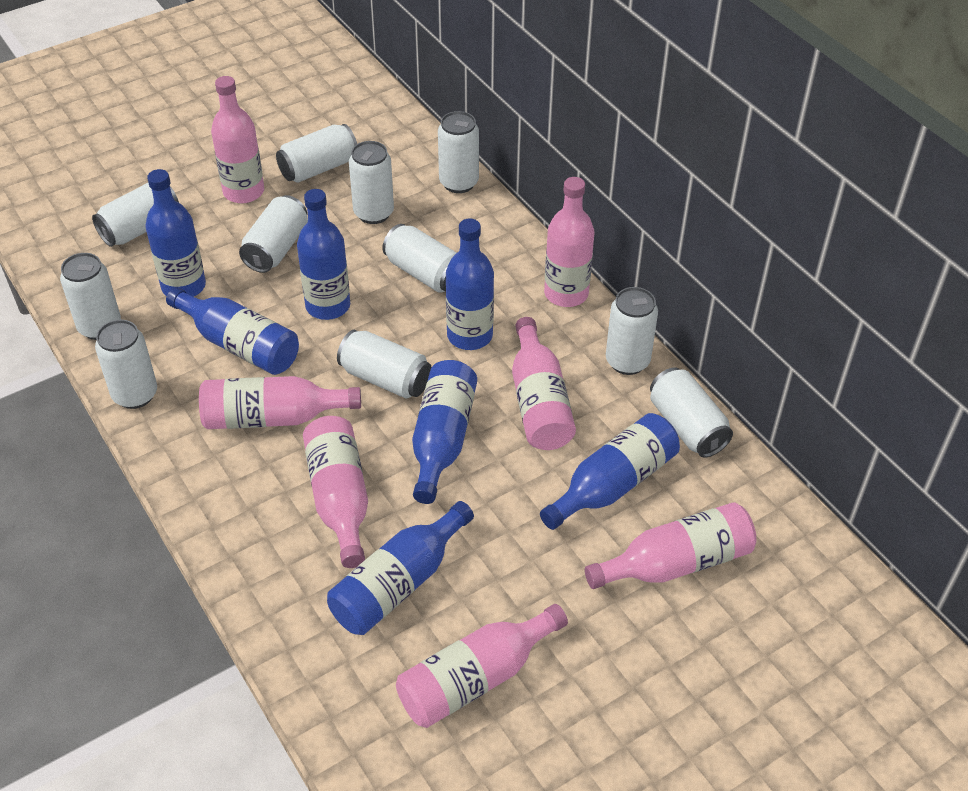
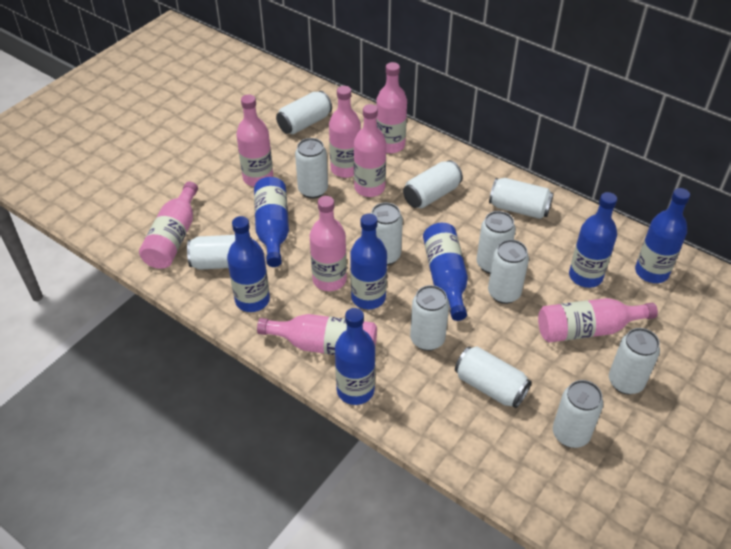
pink bottle: 7 -> 8
white can: 11 -> 12

